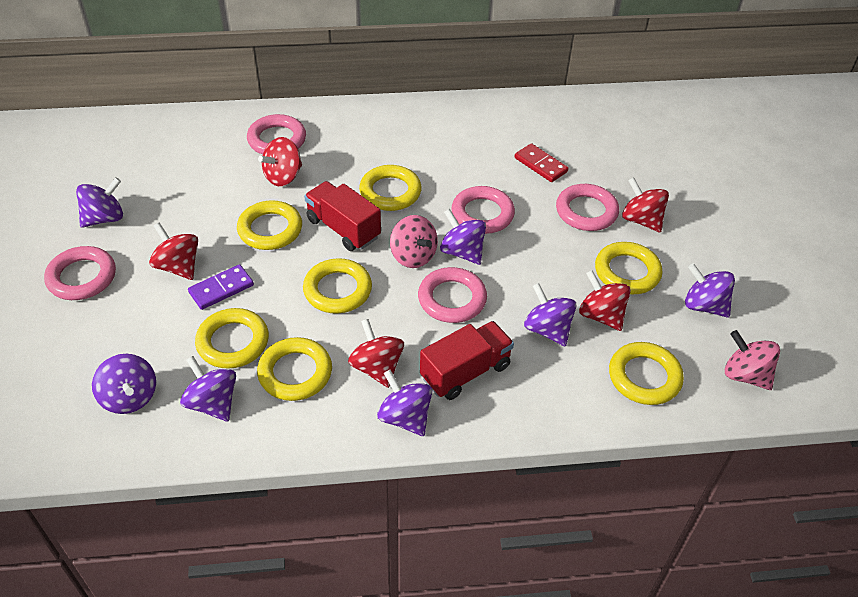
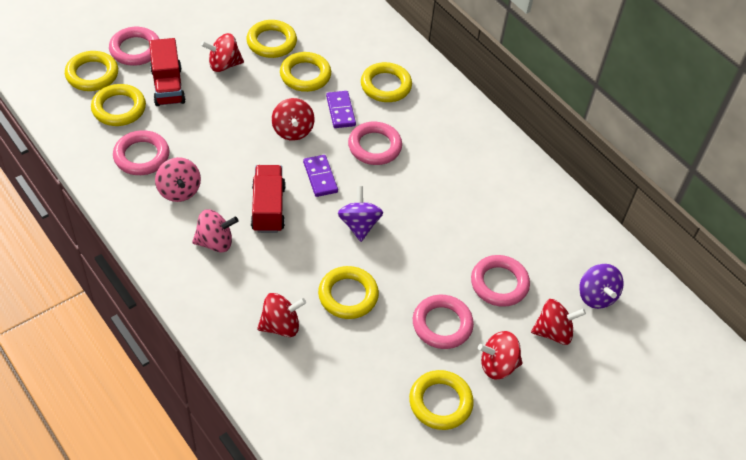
purple domino: 1 -> 2
purple spinning top: 7 -> 2
red domino: 1 -> 0

